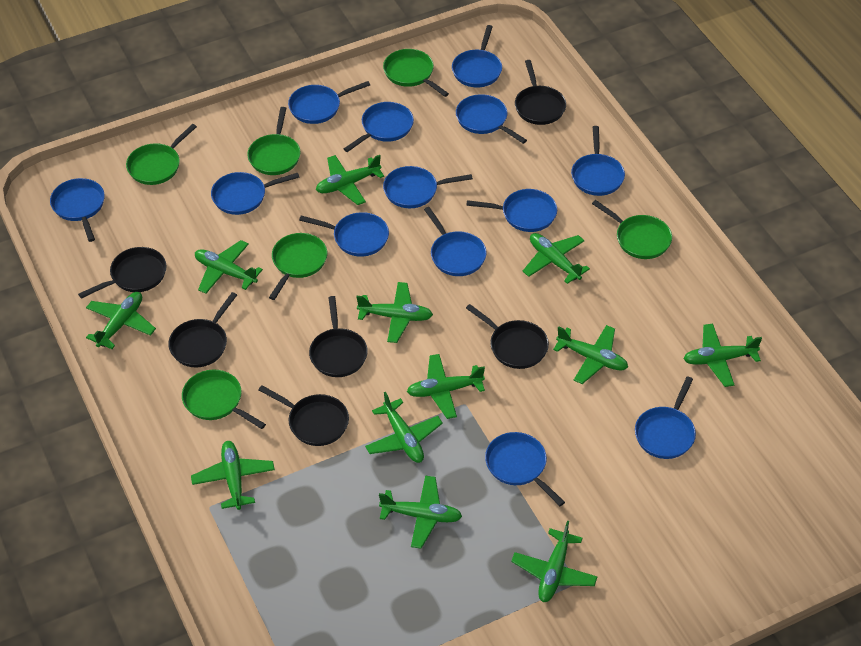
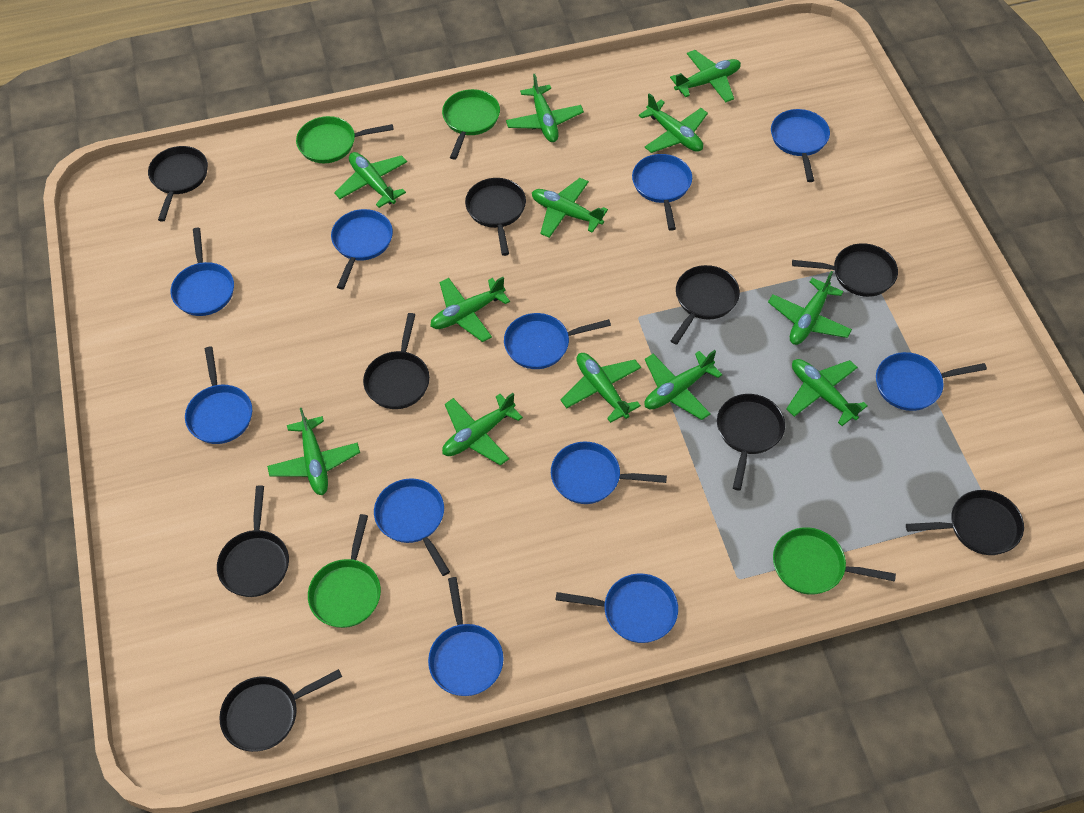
black pan: 6 -> 9
blue pan: 13 -> 11
green pan: 6 -> 4

